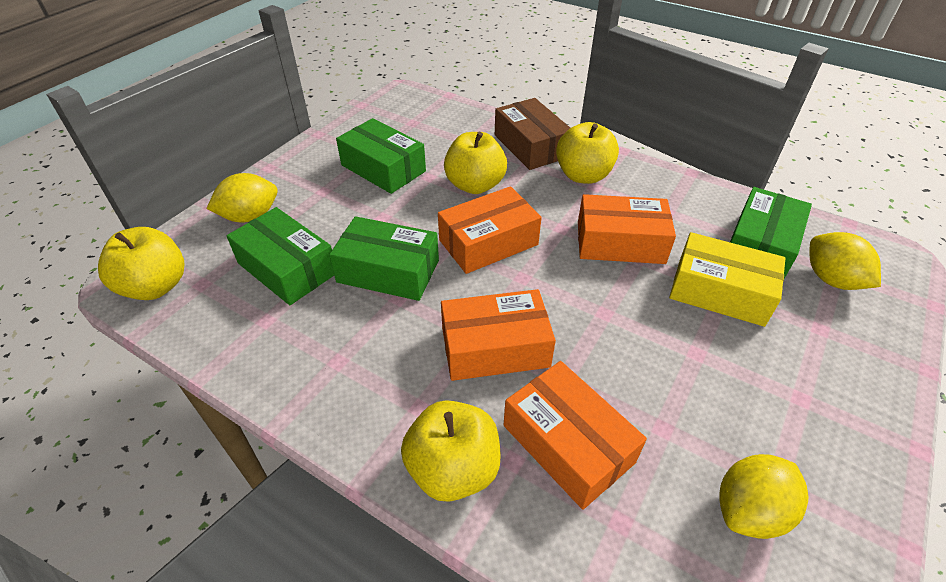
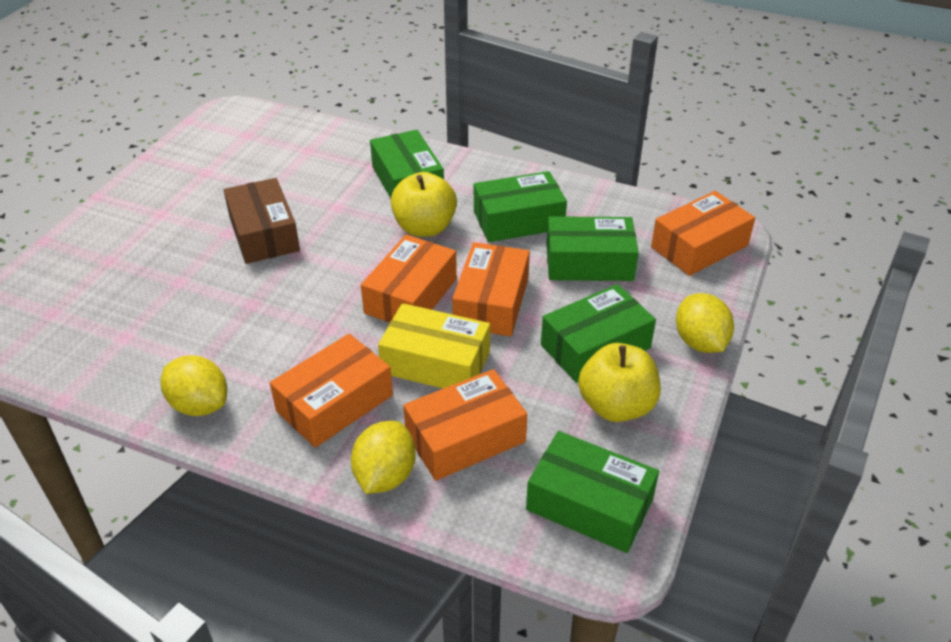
green box: 4 -> 5
orange box: 4 -> 5
yellow apple: 4 -> 2

